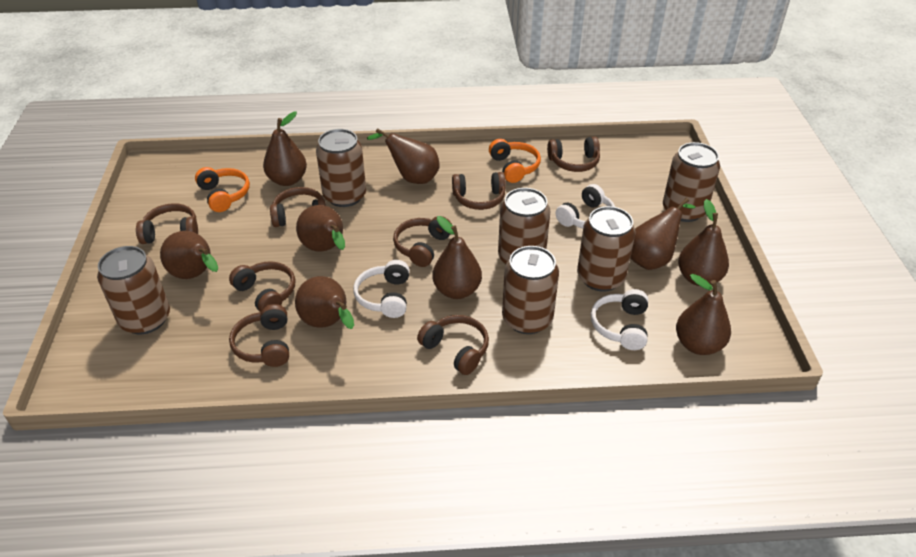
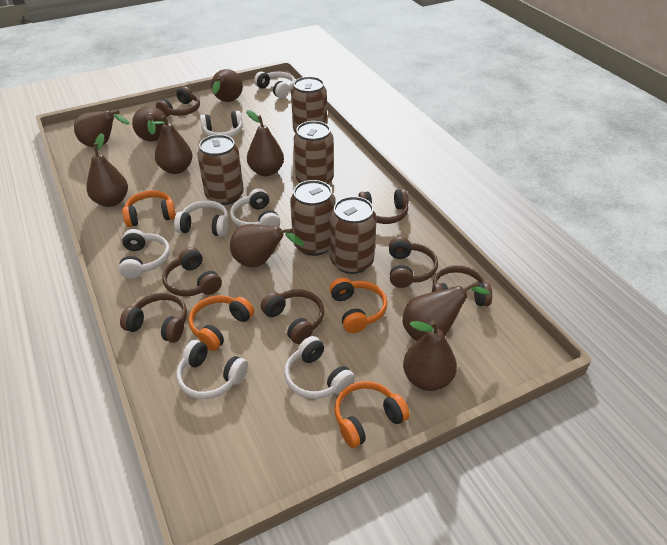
brown can: 6 -> 5
brown headphones: 8 -> 7
orange headphones: 2 -> 4
white headphones: 3 -> 7

